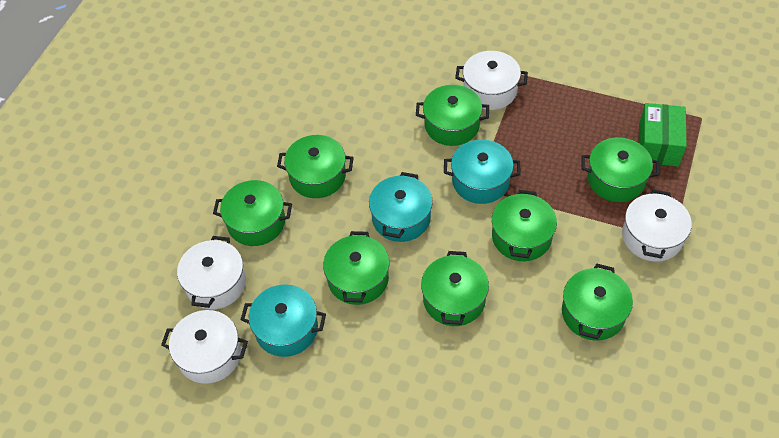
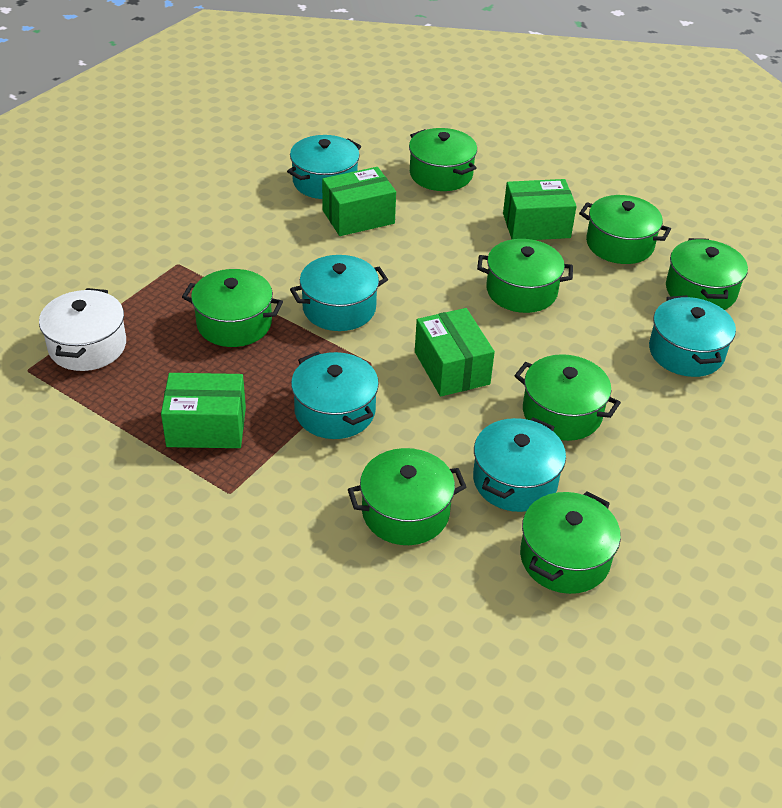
green box: 1 -> 4
turquoise pot: 3 -> 5
white pot: 4 -> 1

